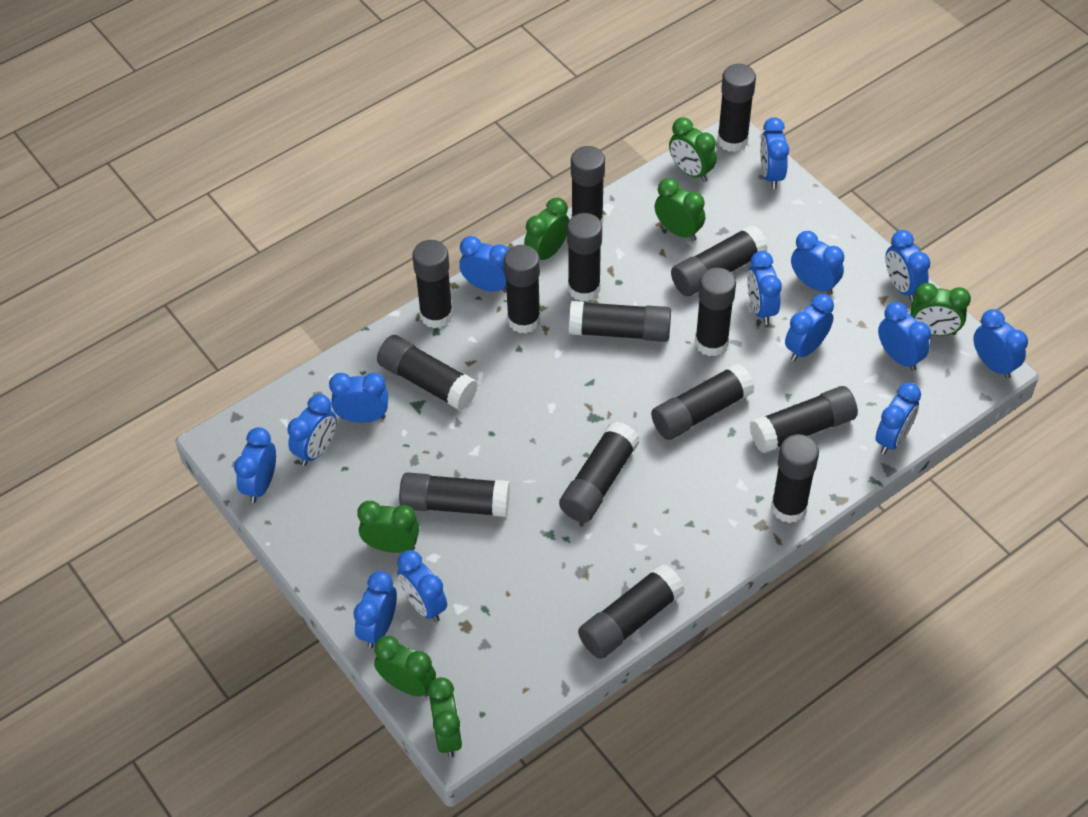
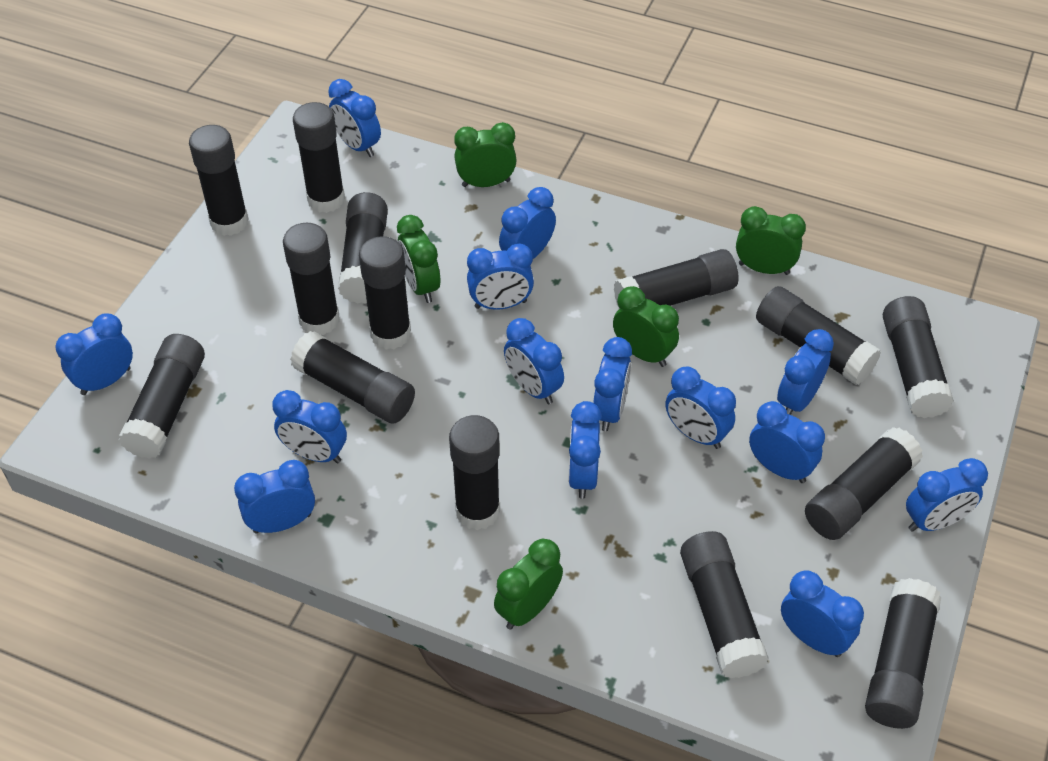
black glue stick: 15 -> 14
green clock: 7 -> 5

